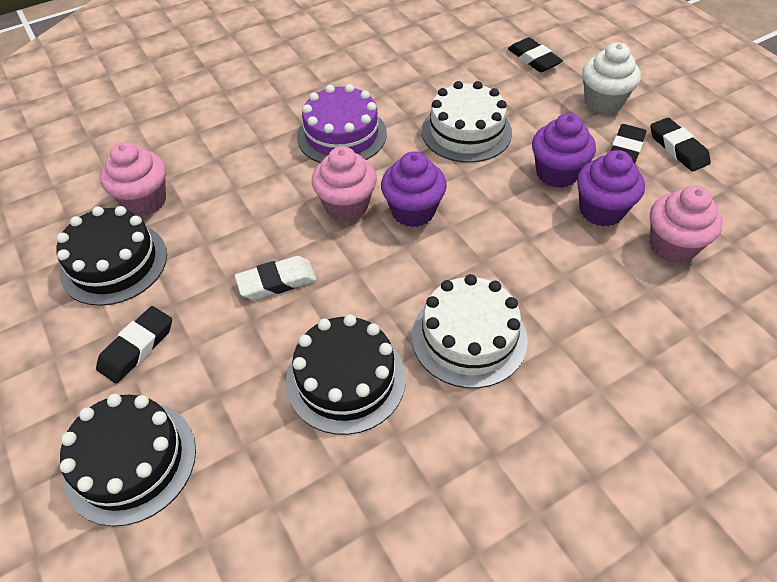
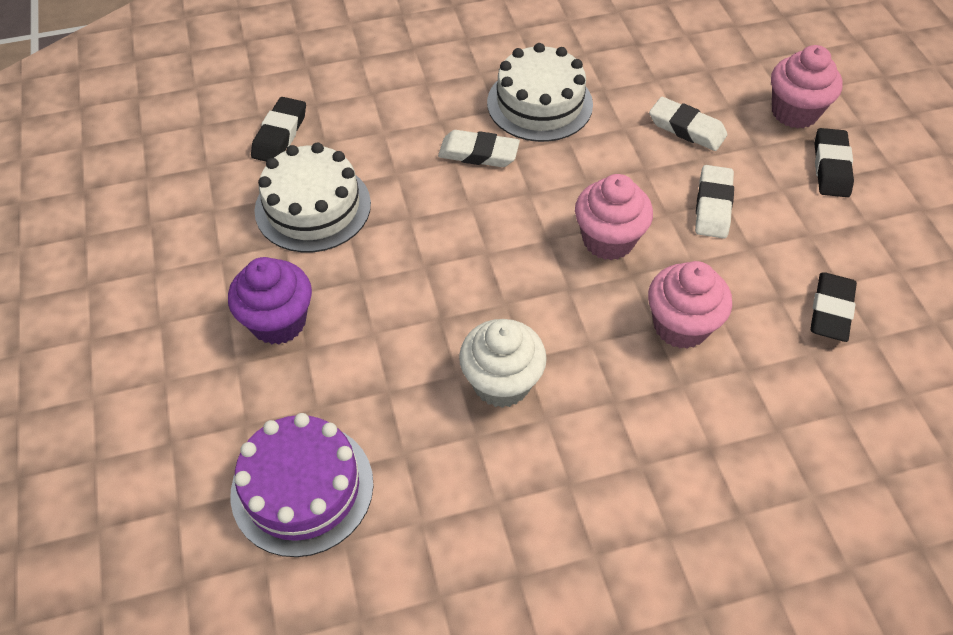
black cake: 3 -> 0
black eraser: 4 -> 3
purple cupcake: 3 -> 1
white eraser: 1 -> 3

